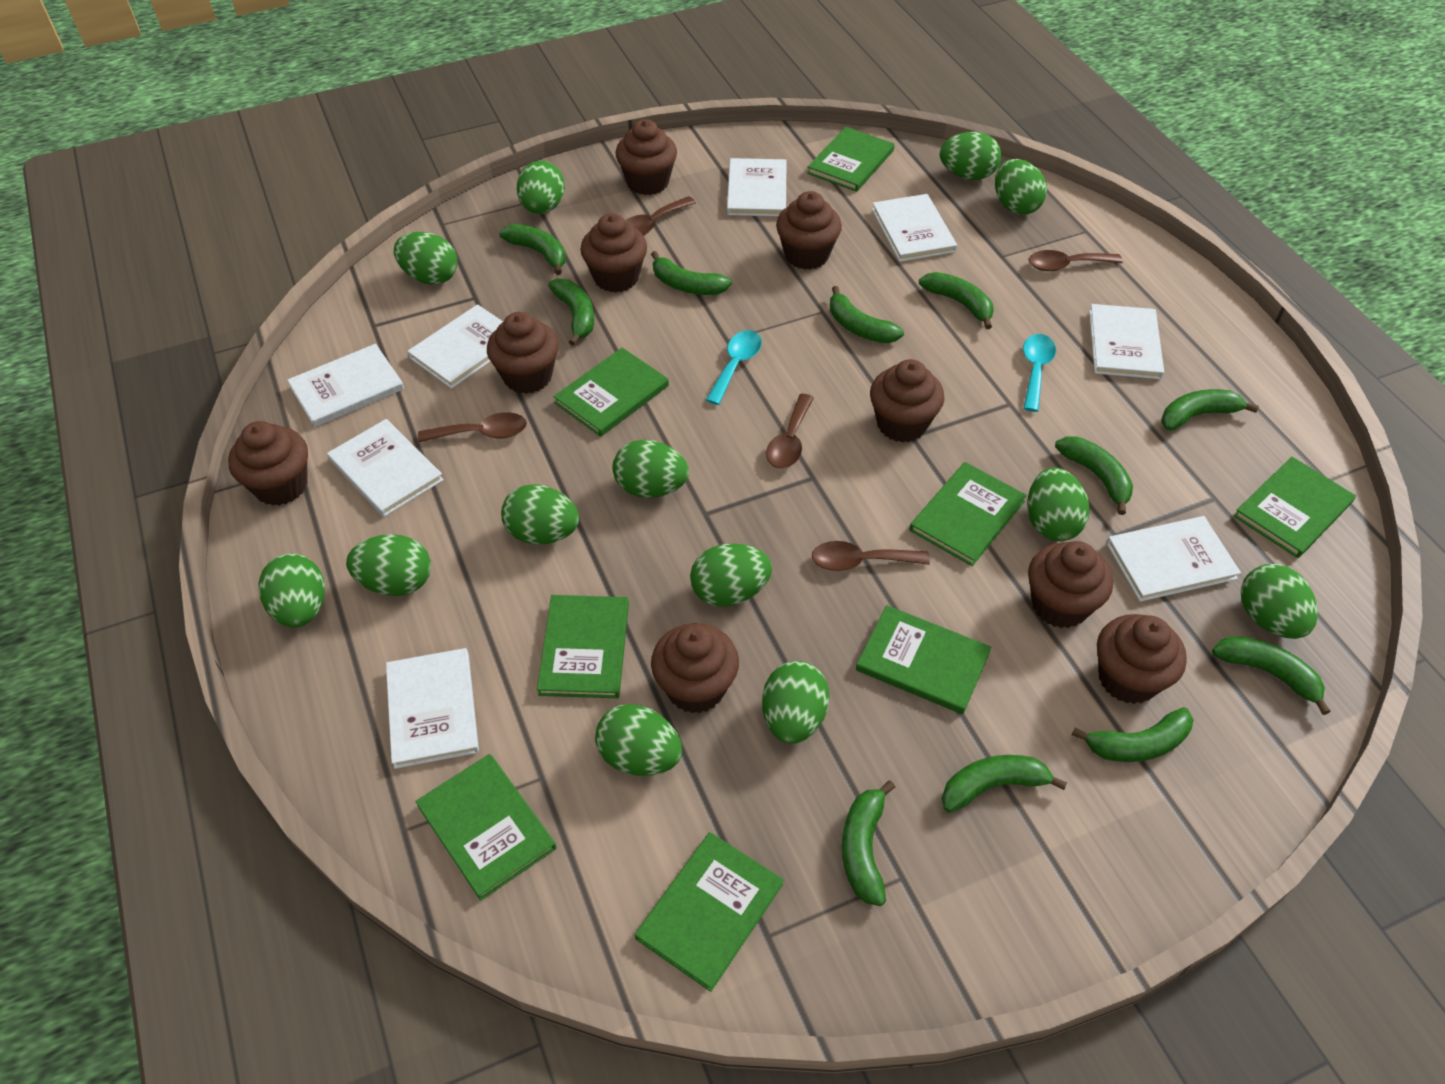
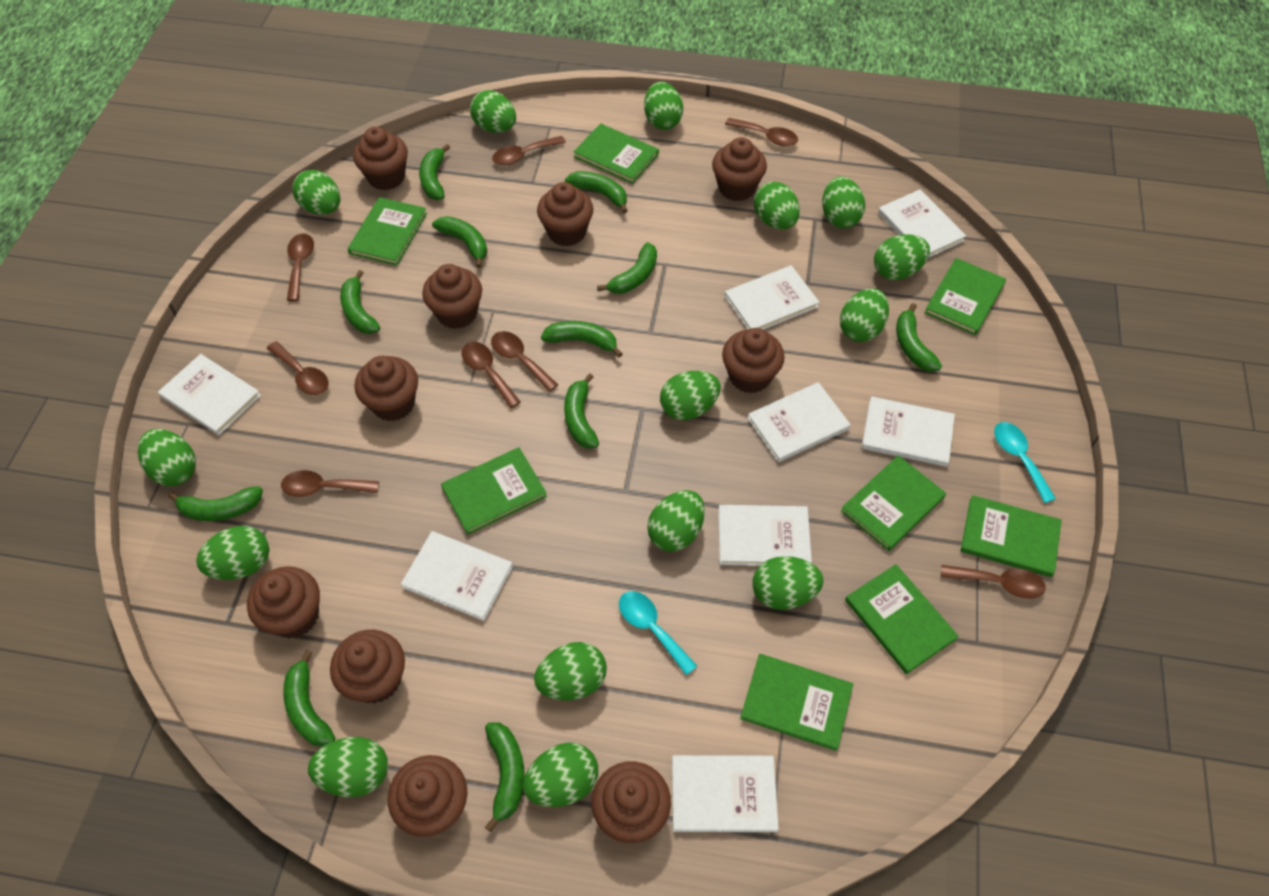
brown cupcake: 9 -> 10
brown spoon: 5 -> 8
green egg: 13 -> 15

